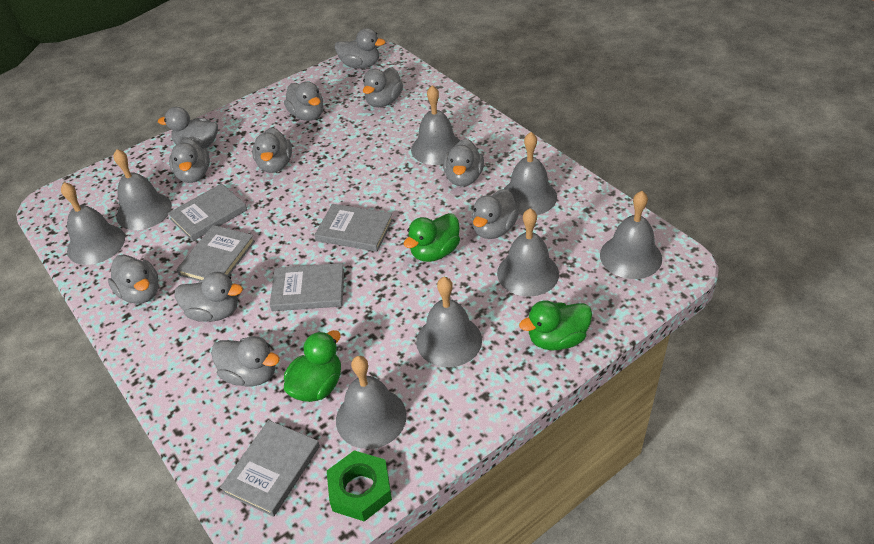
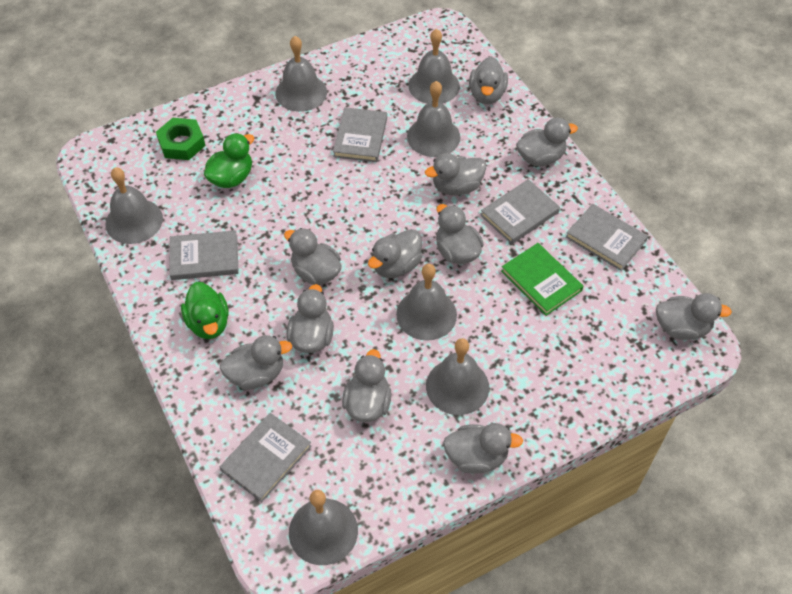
green book: 0 -> 1
green duck: 3 -> 2
grey bell: 8 -> 7

